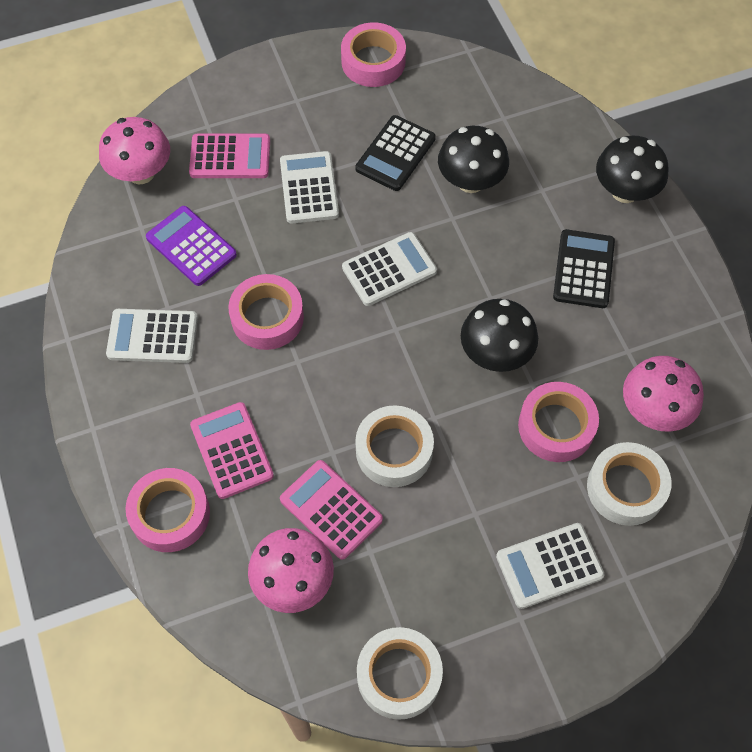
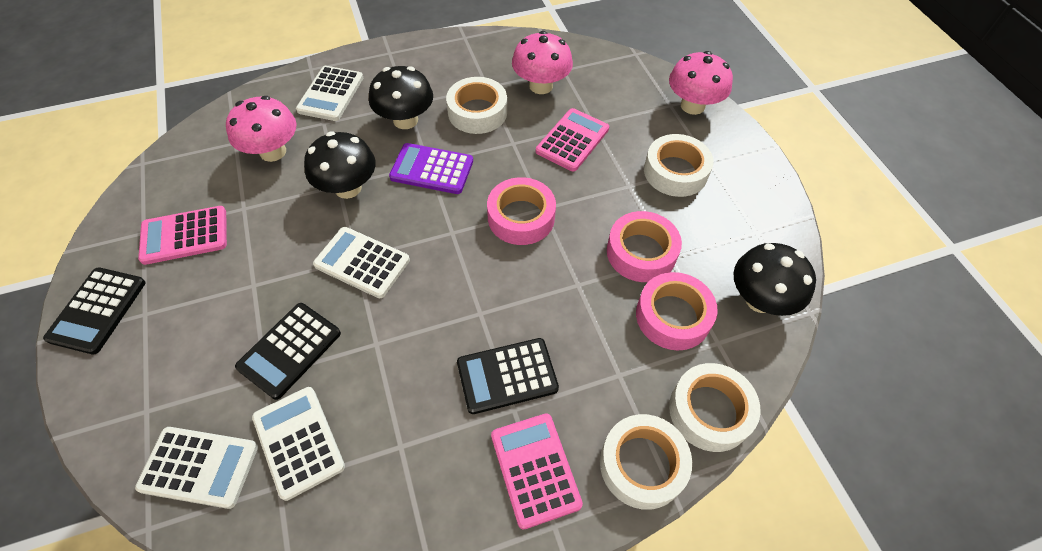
black calculator: 2 -> 3
pink tape: 4 -> 3
white tape: 3 -> 4

